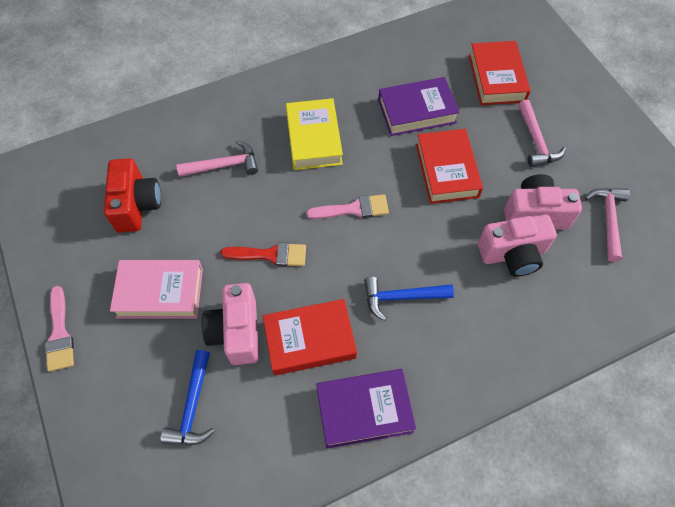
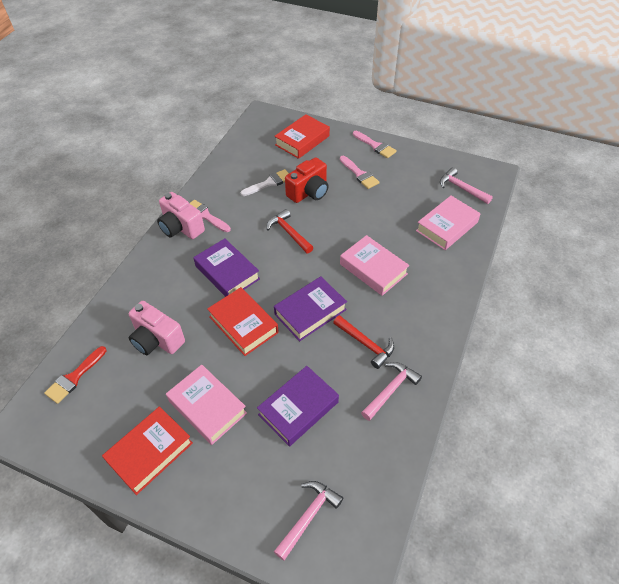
blue hammer: 2 -> 0
pink book: 1 -> 3
pink brush: 2 -> 3
pink camera: 3 -> 2
purple book: 2 -> 3
red hammer: 0 -> 2
white brush: 0 -> 1
yellow book: 1 -> 0

